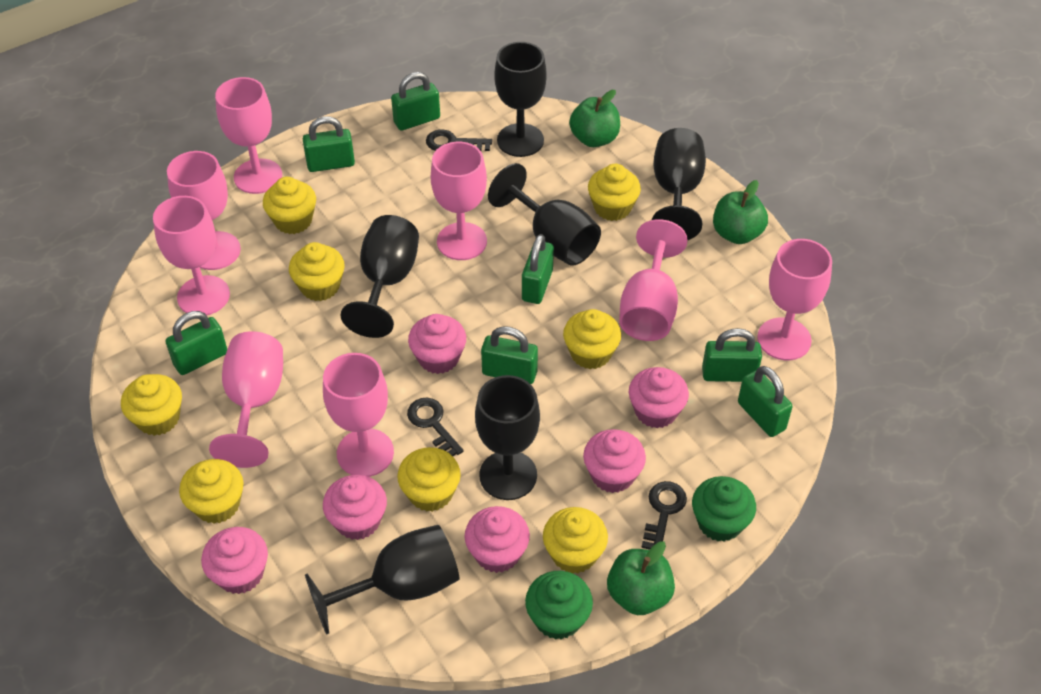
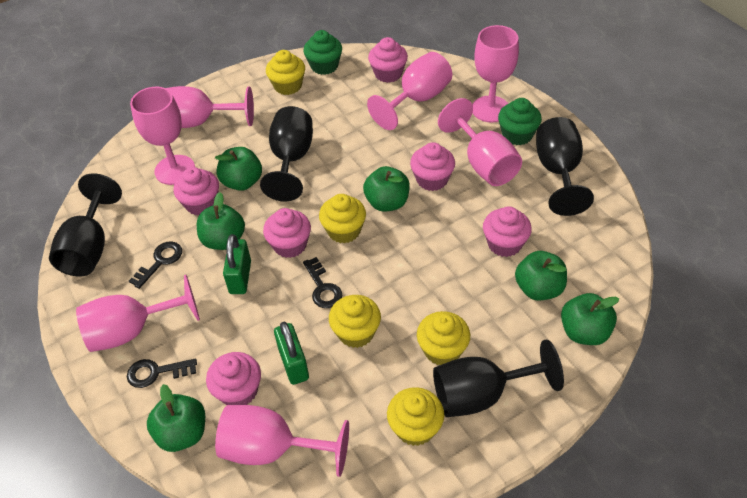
black goblet: 6 -> 4
green apple: 3 -> 6
green padlock: 7 -> 2
pink goblet: 8 -> 7
yellow cupcake: 8 -> 5

